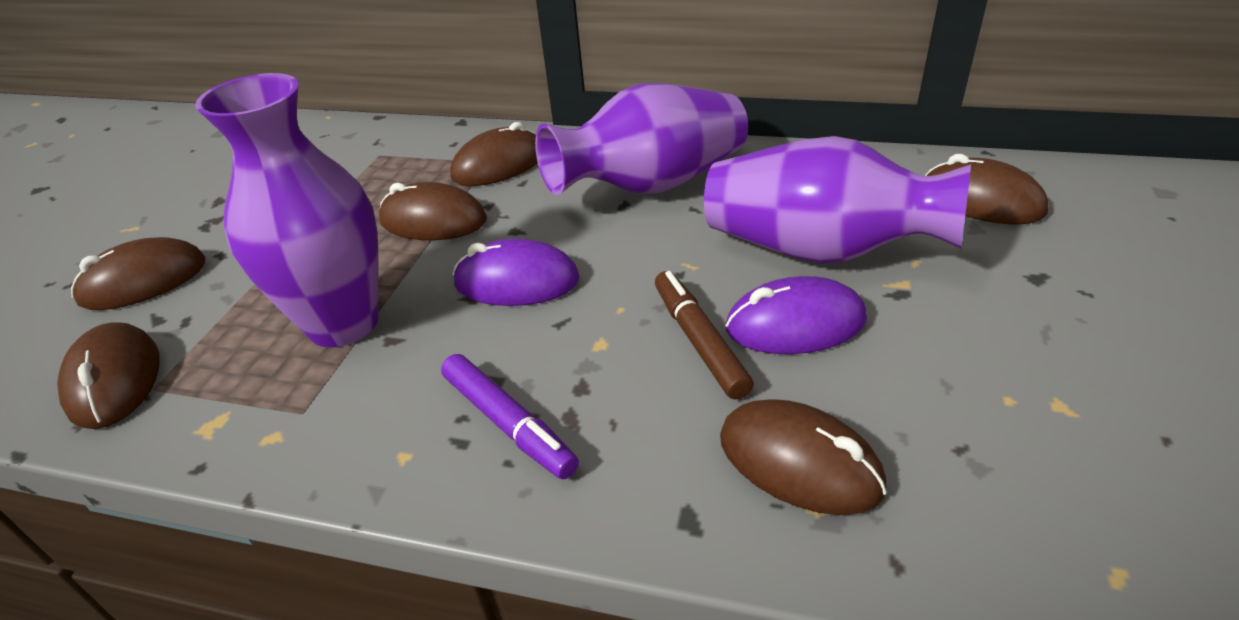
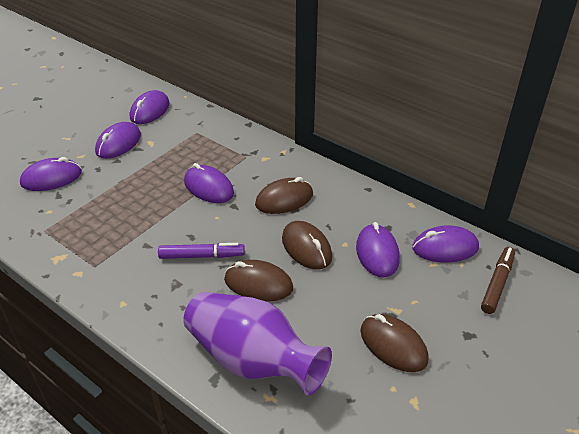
brown mouse: 6 -> 4
purple mouse: 2 -> 6
purple vase: 3 -> 1

